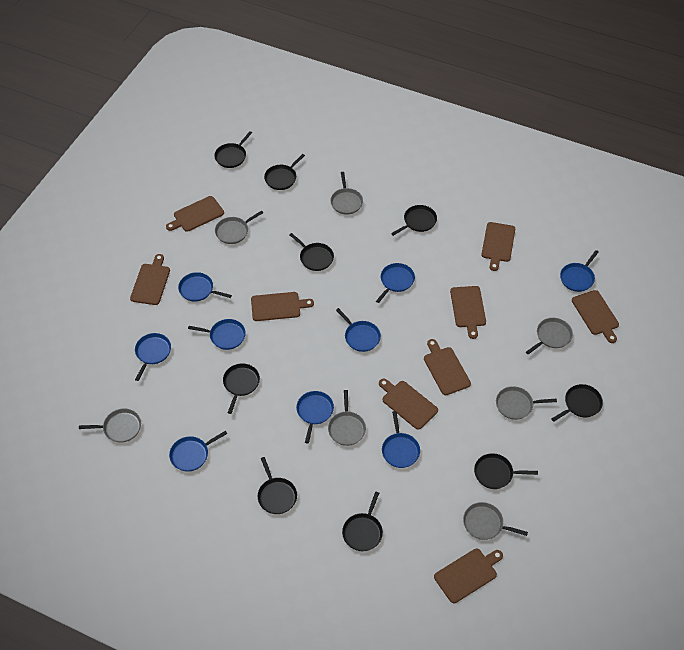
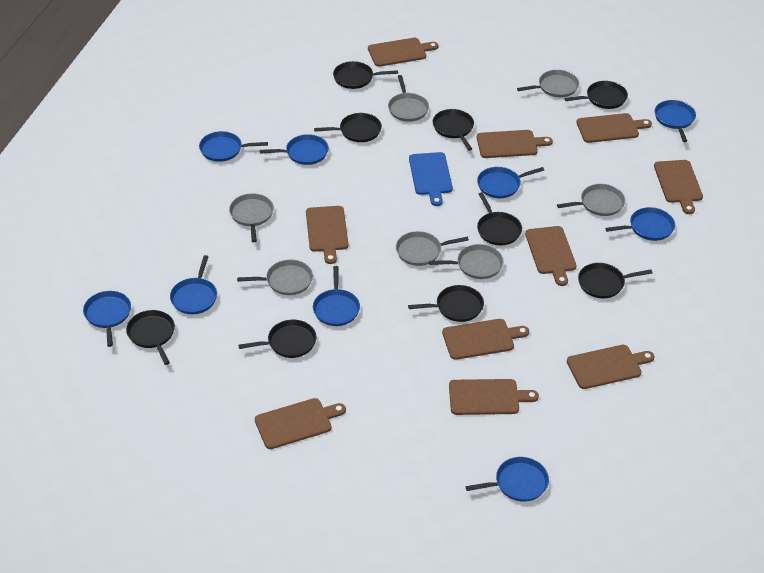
blue cutting board: 0 -> 1
brown cutting board: 9 -> 10

